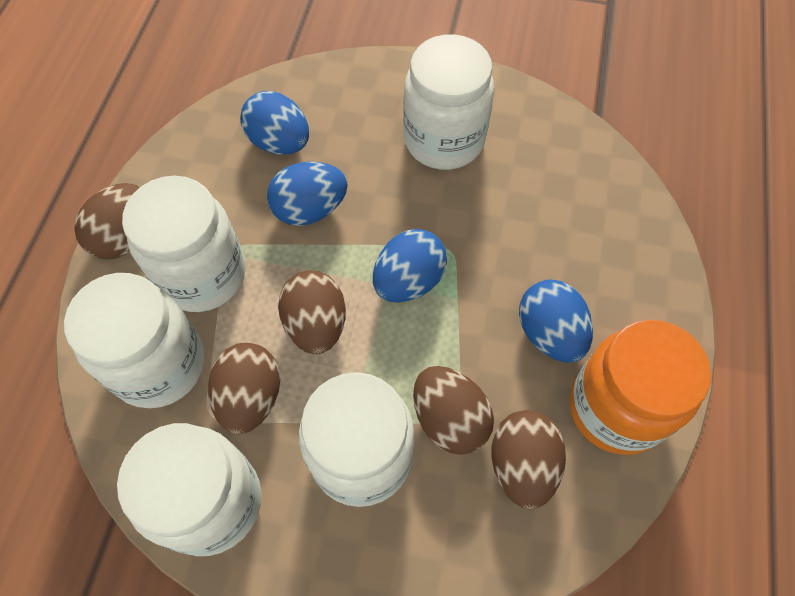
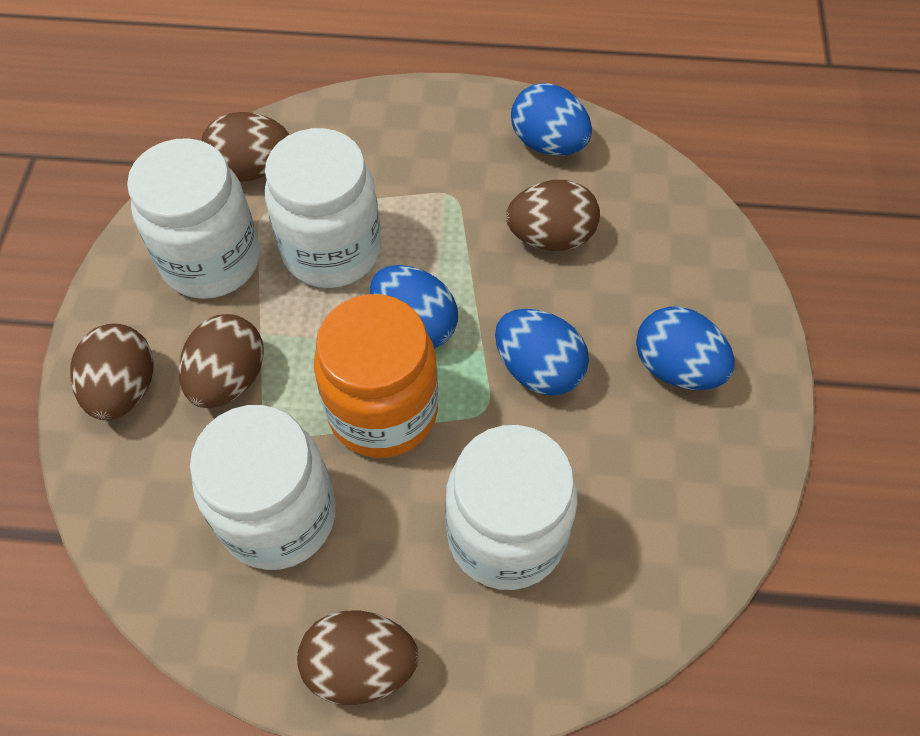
white jar: 5 -> 4

